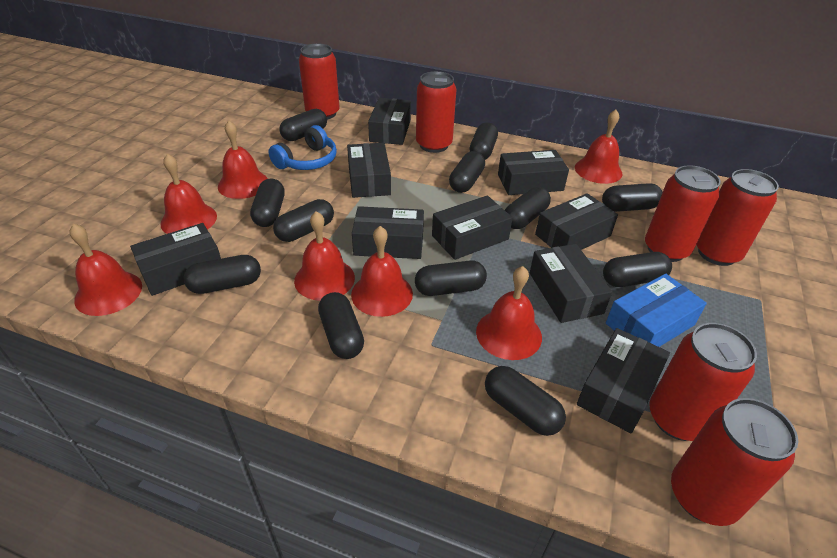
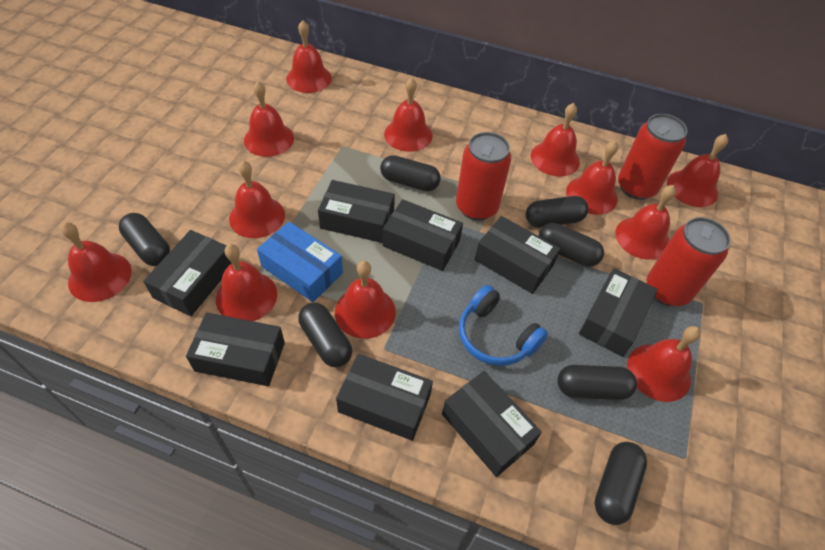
black box: 9 -> 8
black capsule: 12 -> 7
red bell: 7 -> 12
red can: 6 -> 3

